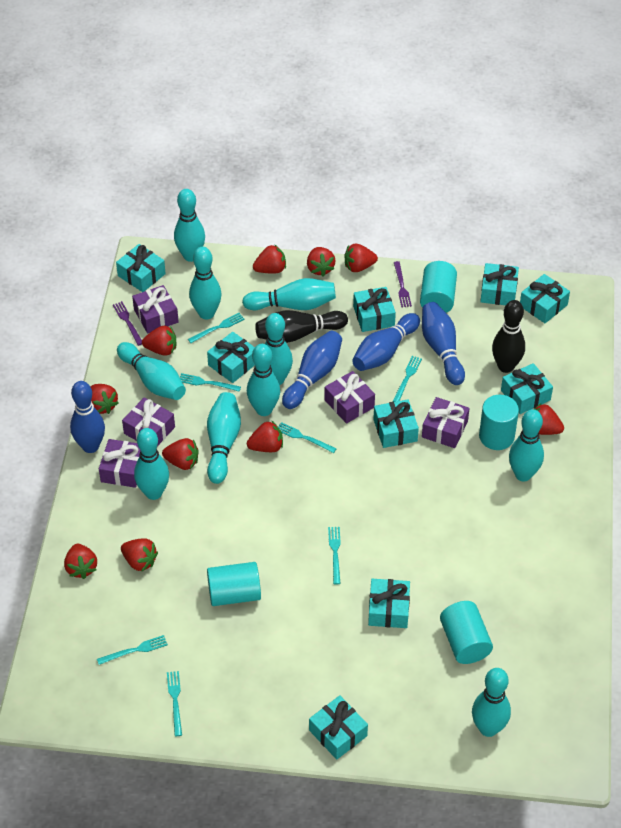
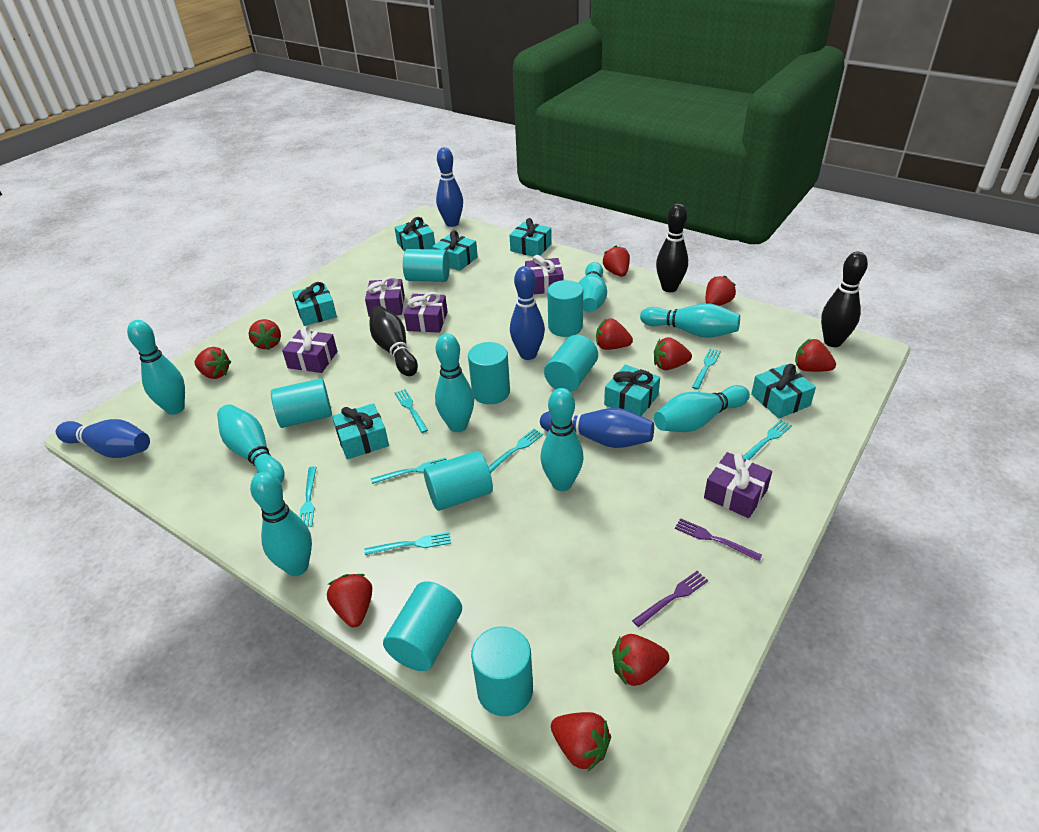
black bowling pin: 2 -> 3
turquoise bowling pin: 10 -> 8
turquoise cylinder: 4 -> 8
turquoise gift: 9 -> 7

